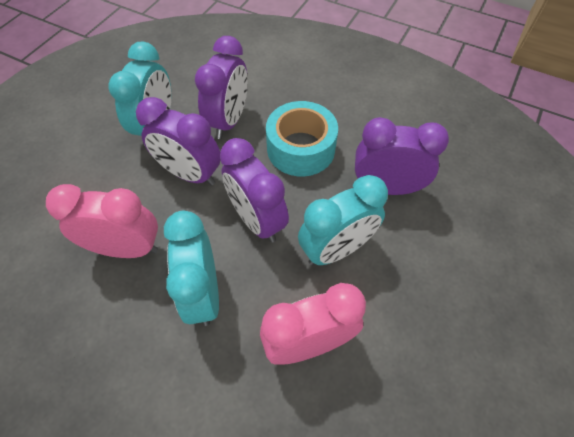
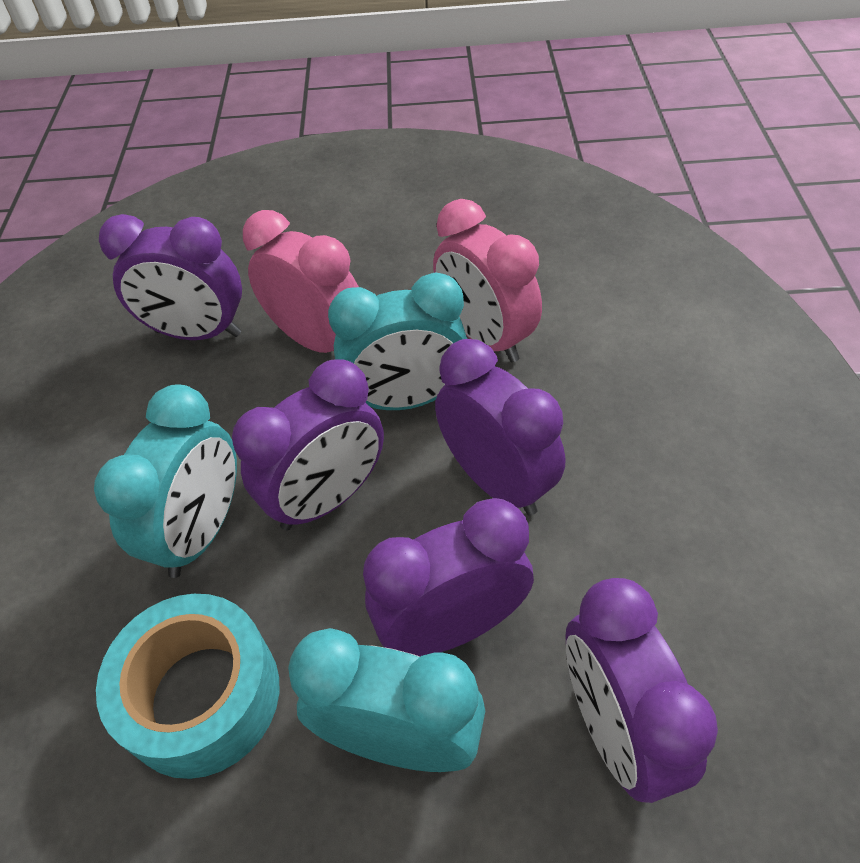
purple clock: 4 -> 5

